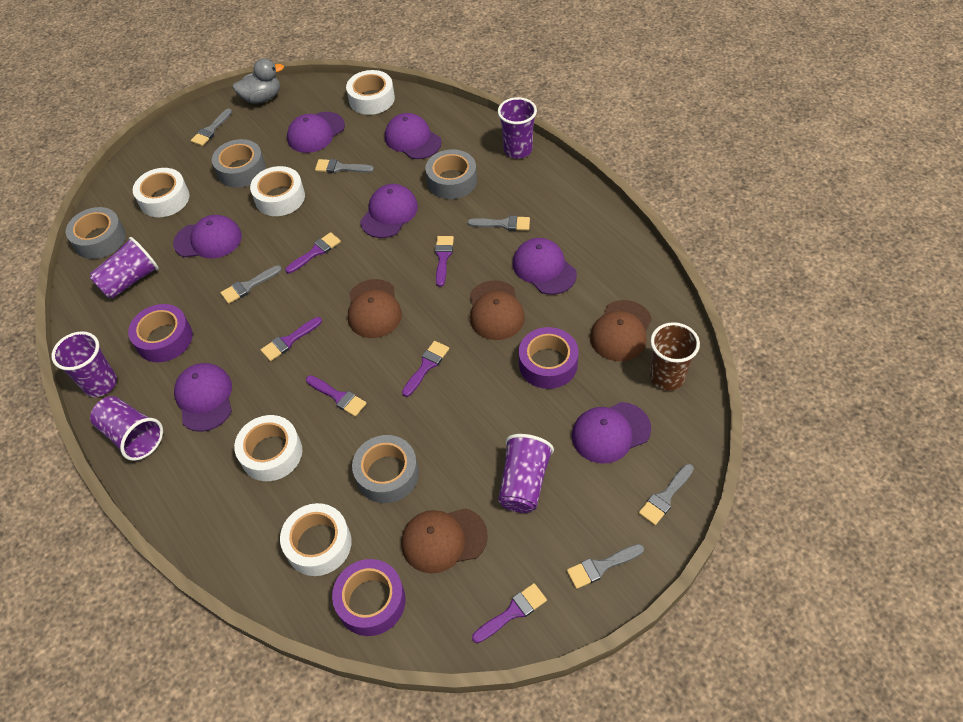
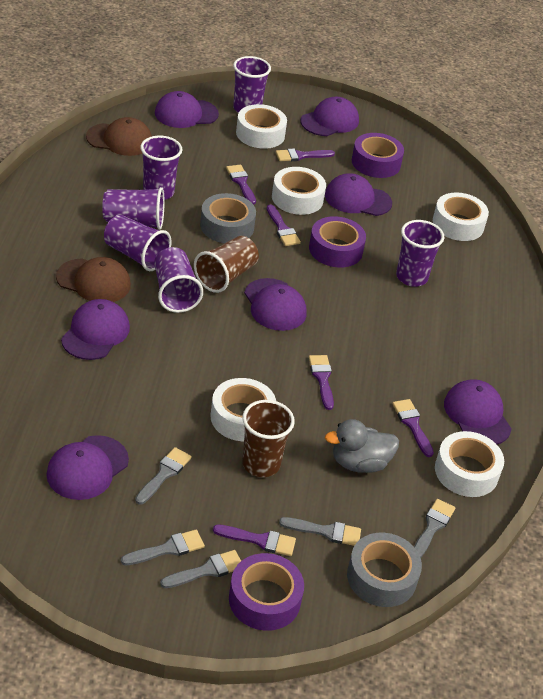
brown cap: 4 -> 2
brown cup: 1 -> 2
grey brush: 6 -> 5
grey tape: 4 -> 2
purple cup: 5 -> 6

